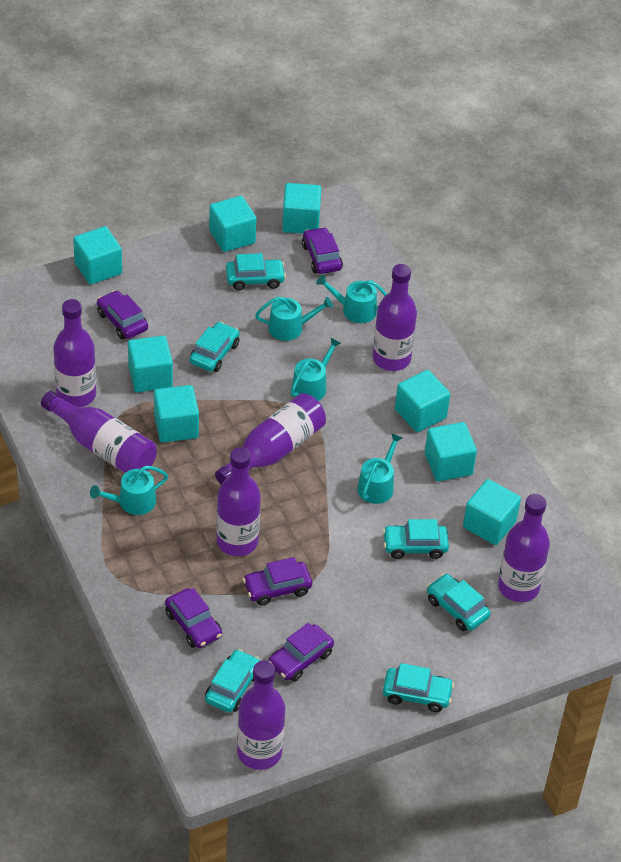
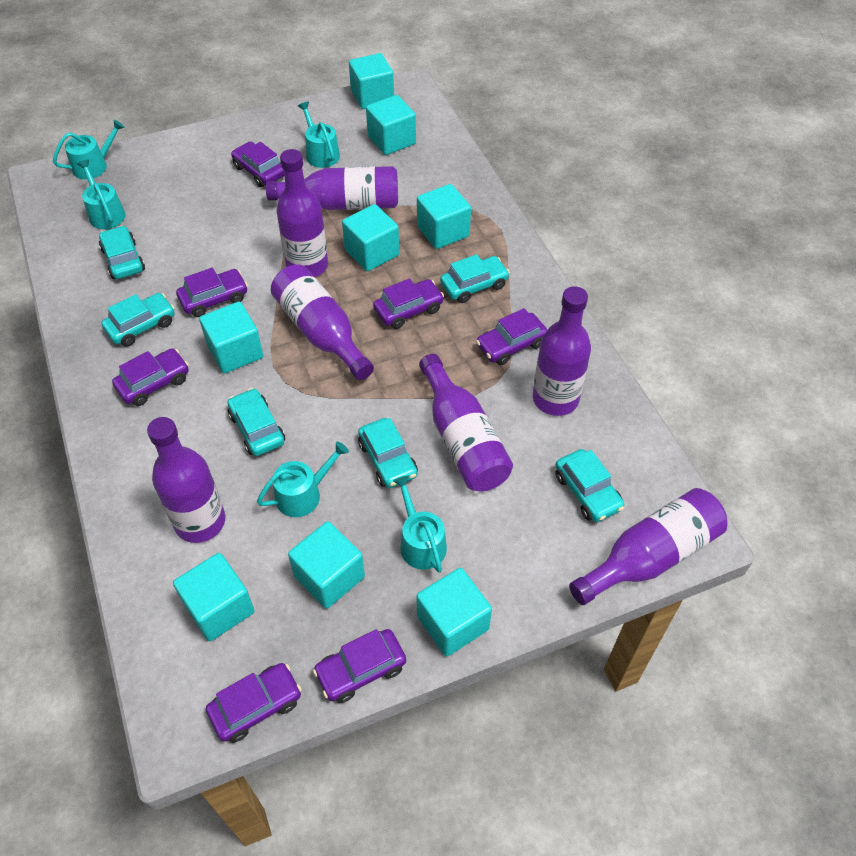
purple car: 5 -> 7

